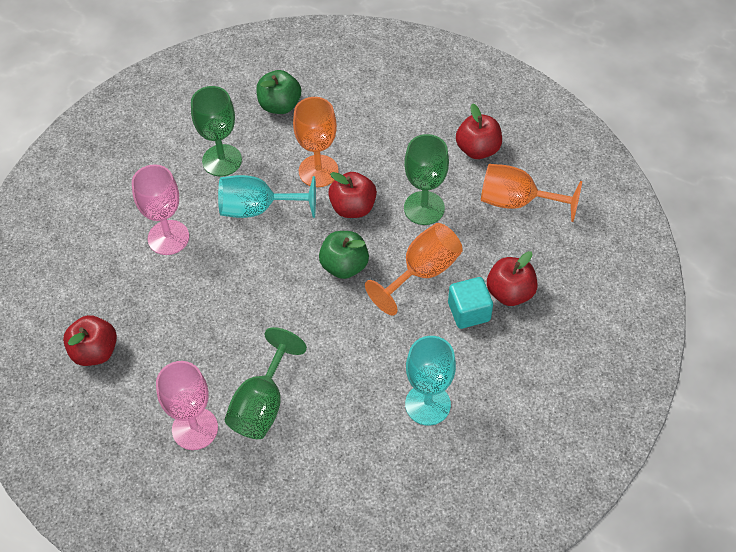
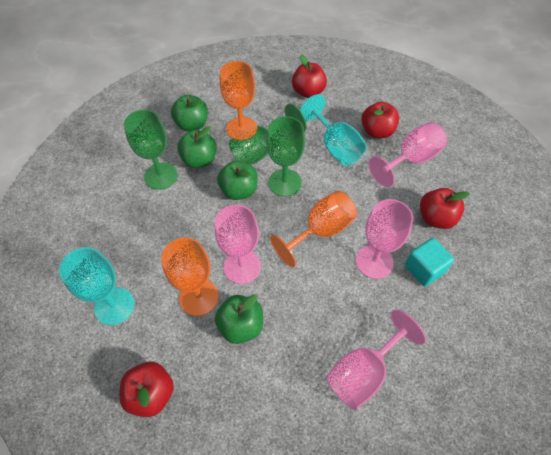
green apple: 2 -> 4
pink goblet: 2 -> 4

